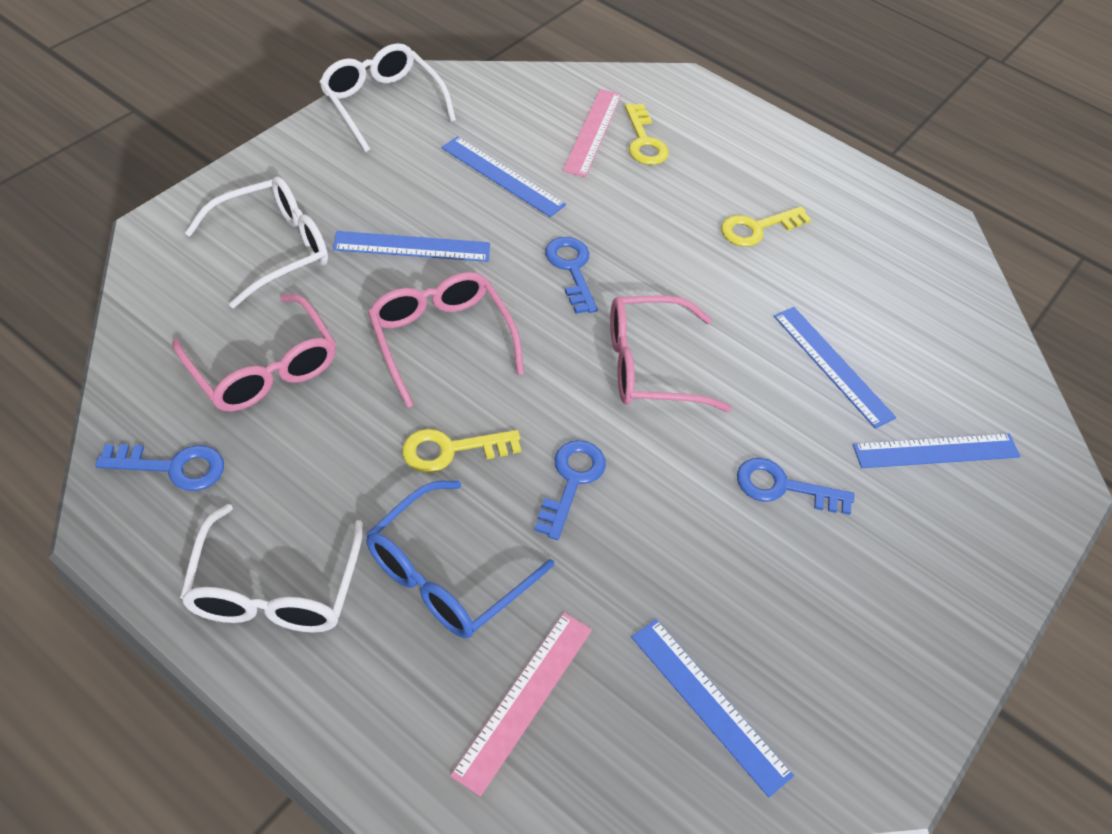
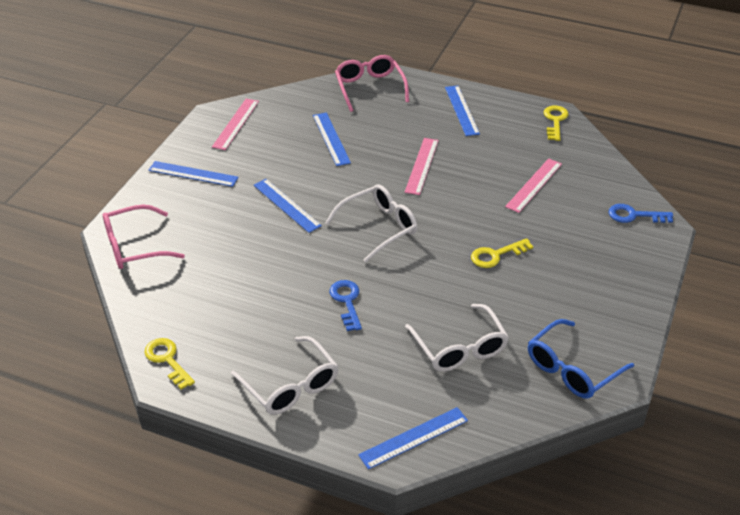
blue key: 4 -> 2
pink glasses: 3 -> 2
pink ruler: 2 -> 3

